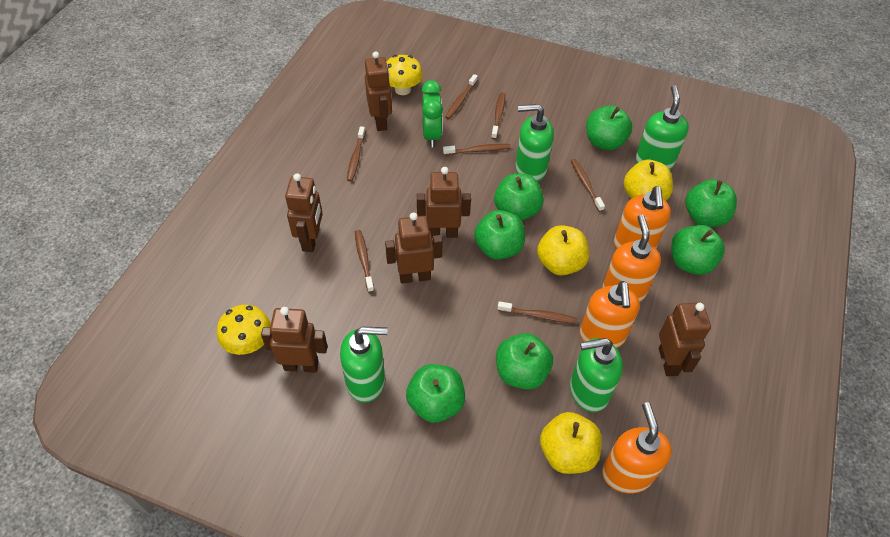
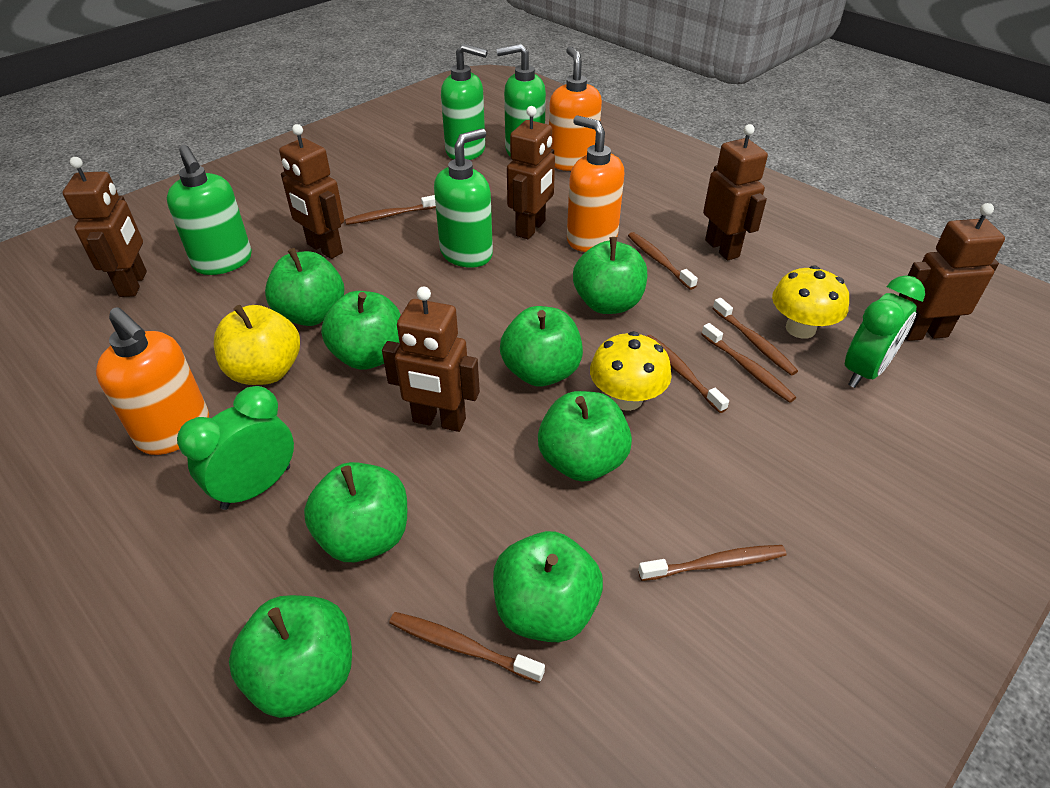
green apple: 7 -> 8
green clock: 1 -> 2
orange soap dispenser: 4 -> 3
yellow apple: 3 -> 1

